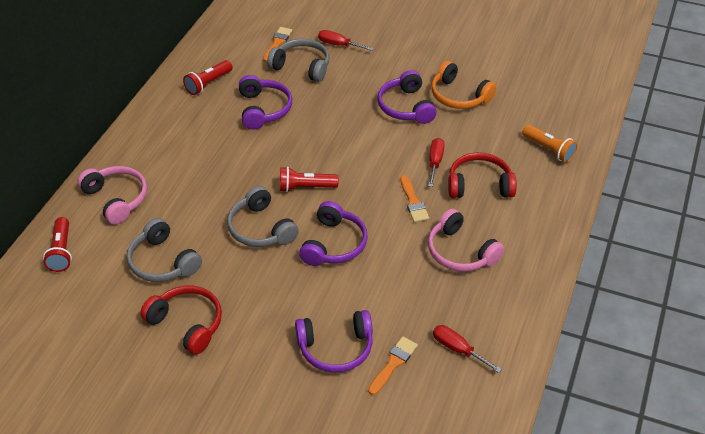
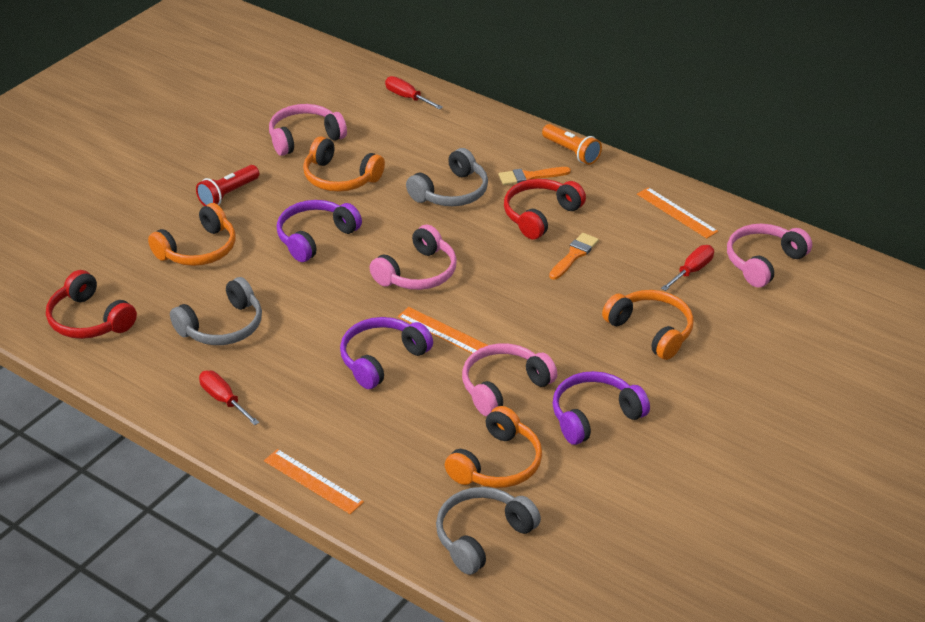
orange brush: 3 -> 2
orange headphones: 1 -> 4
orange ruler: 0 -> 3
pink headphones: 2 -> 4
purple headphones: 4 -> 3
red flashlight: 3 -> 1

